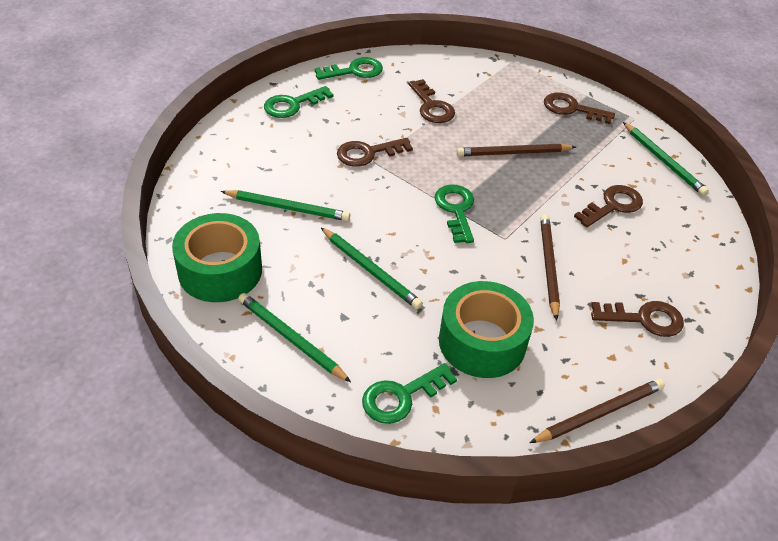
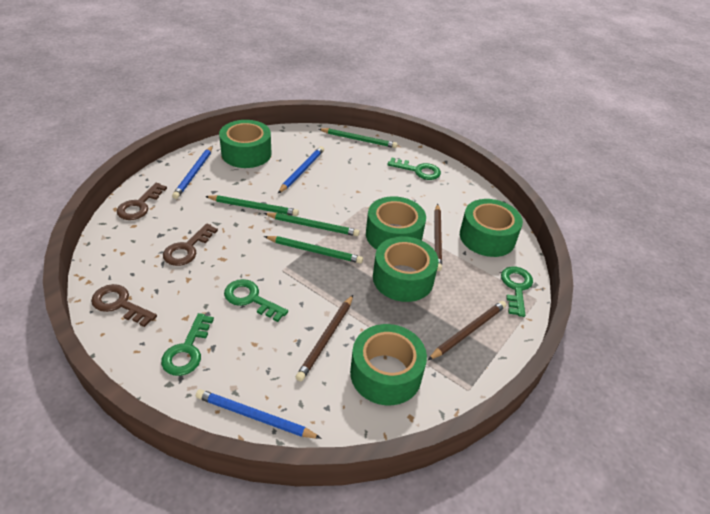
blue pencil: 0 -> 3
brown key: 5 -> 3
green tape: 2 -> 5

